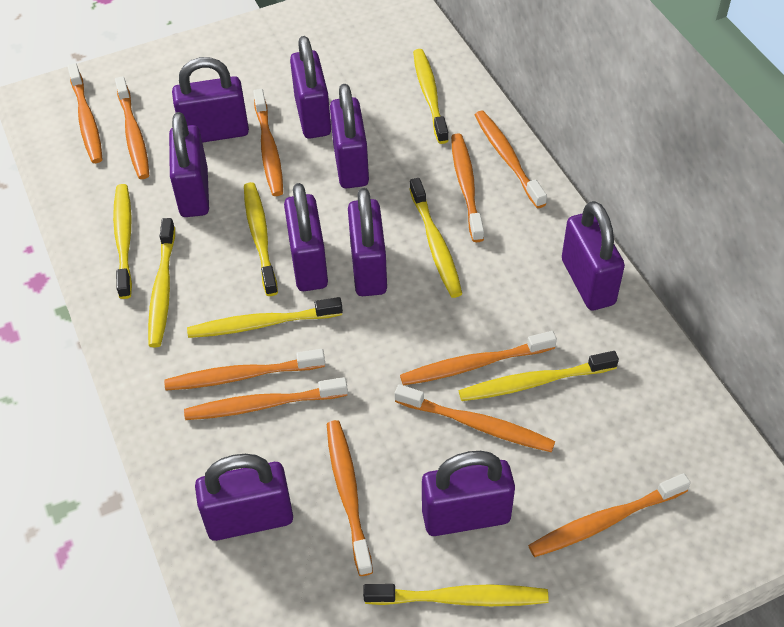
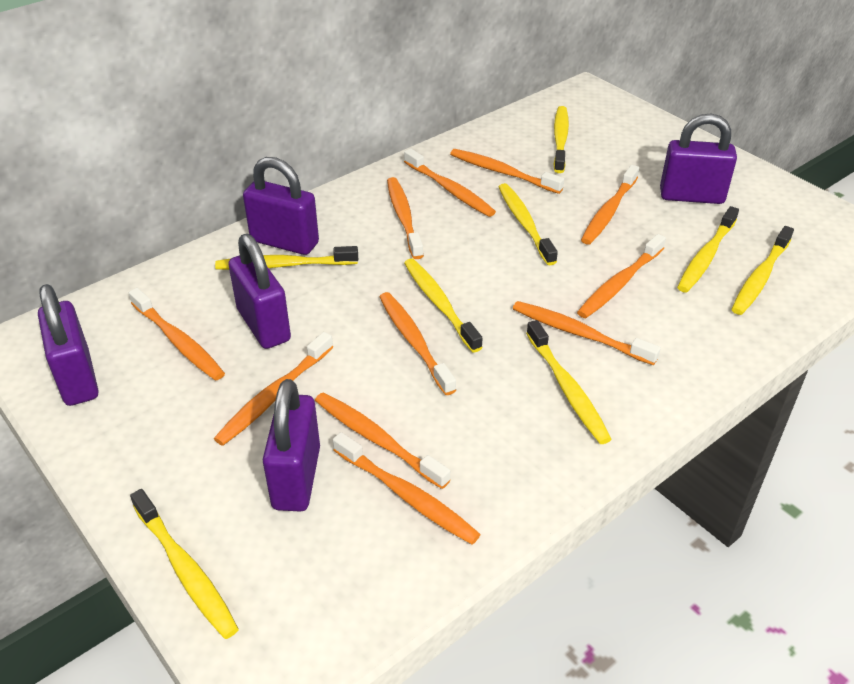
purple padlock: 9 -> 5

